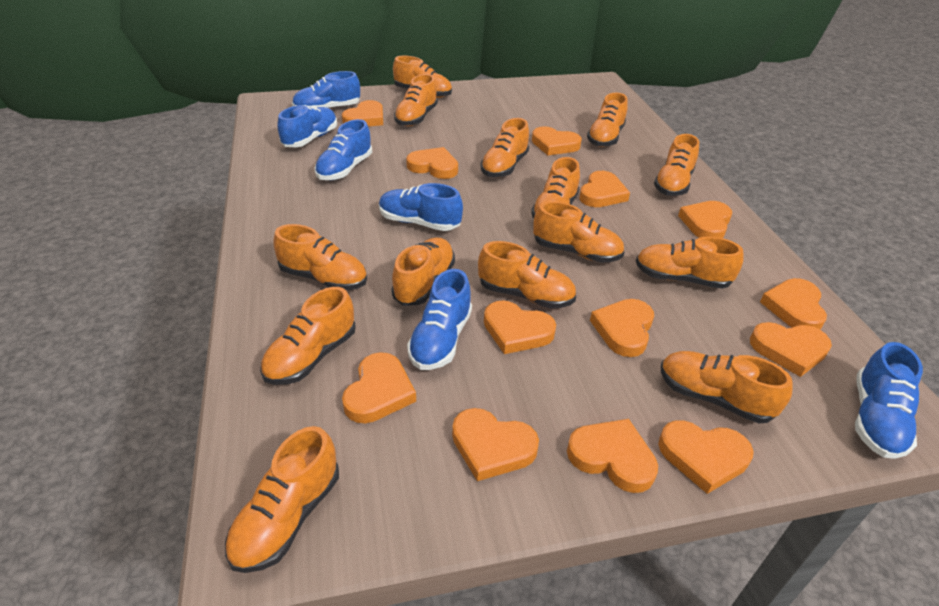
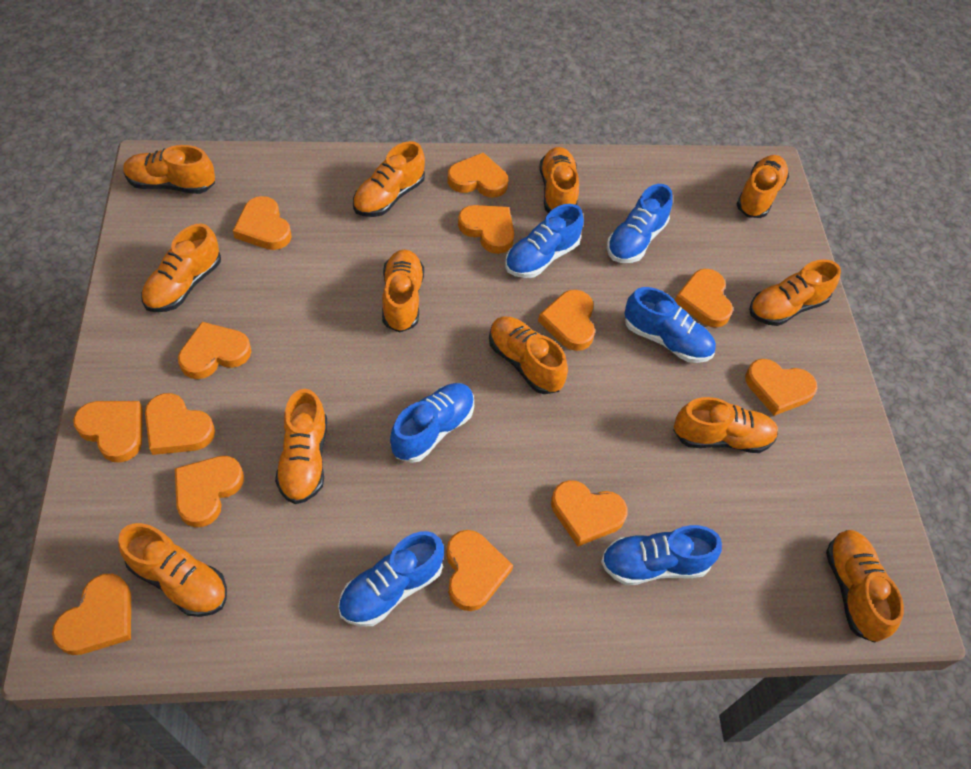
orange shoe: 14 -> 12

